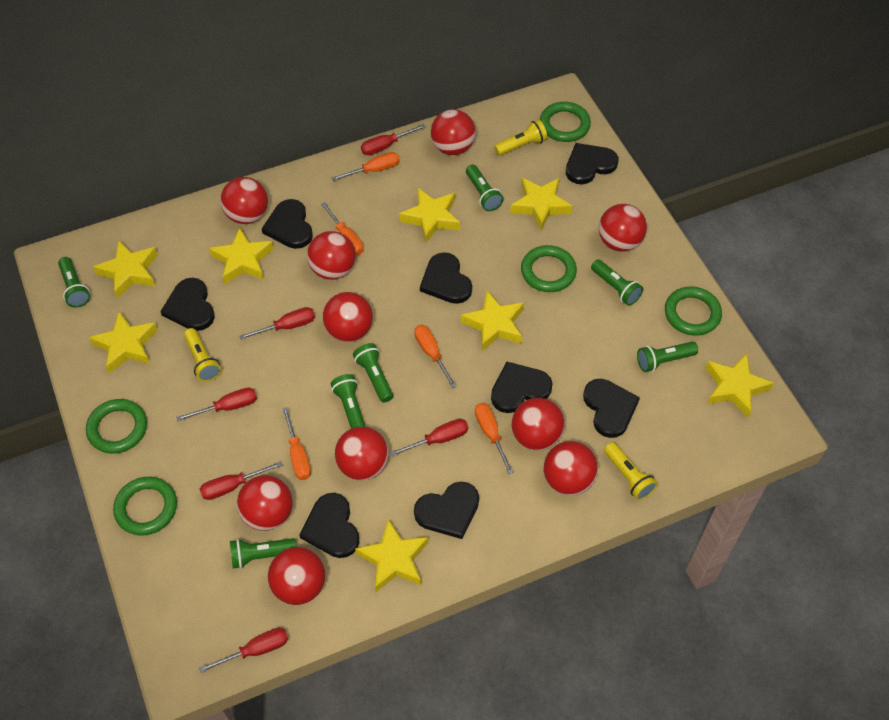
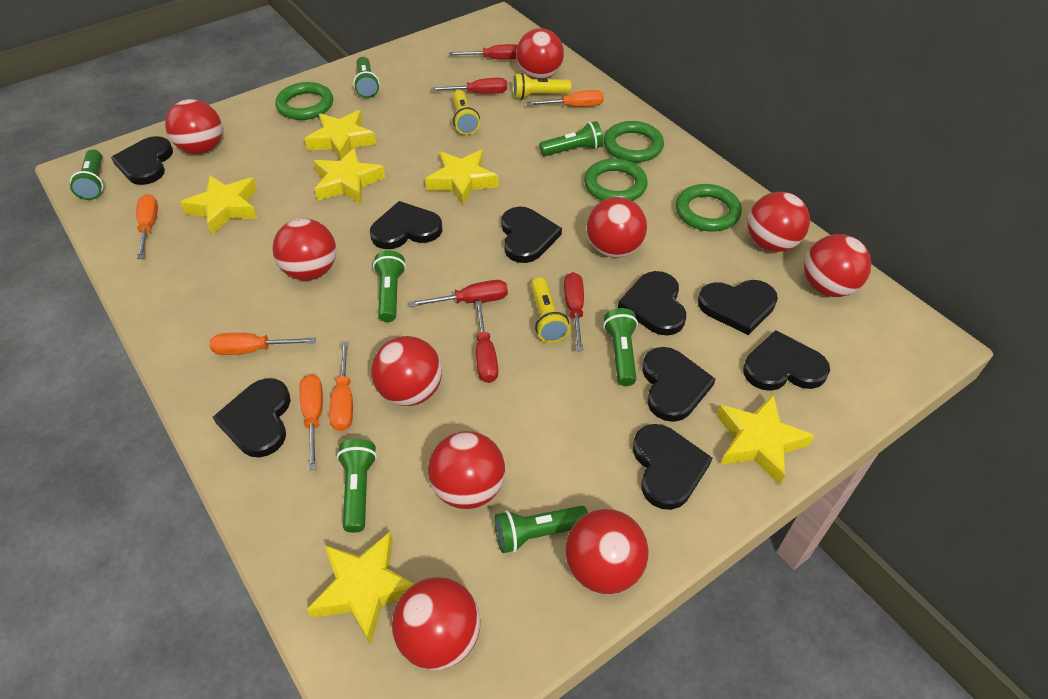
black heart: 8 -> 9
green ring: 5 -> 4
red screwdriver: 6 -> 5
yellow star: 8 -> 6

